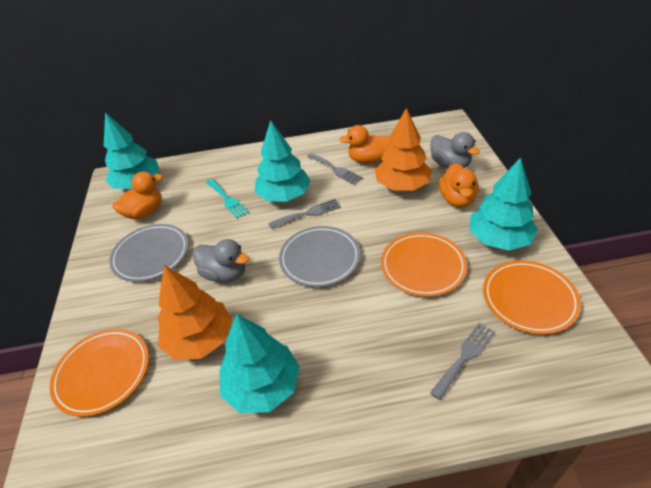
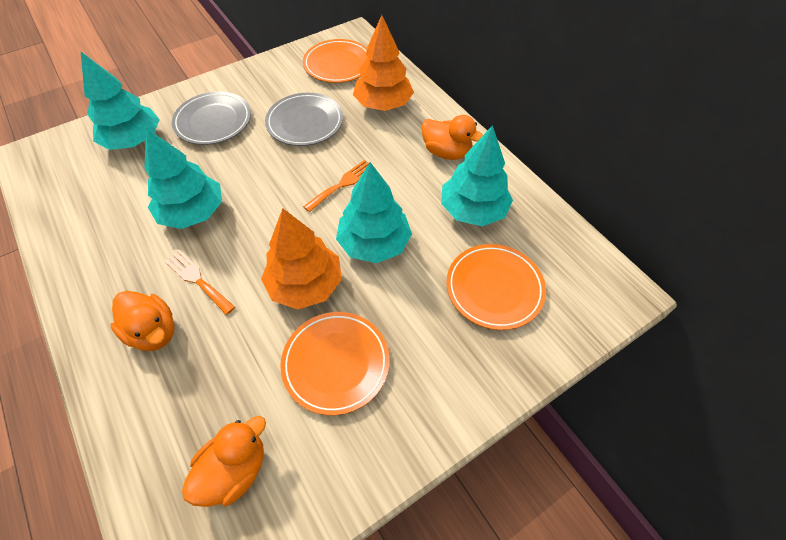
grey duck: 2 -> 0
grey fork: 3 -> 0
orange fork: 0 -> 2
turquoise fork: 1 -> 0

